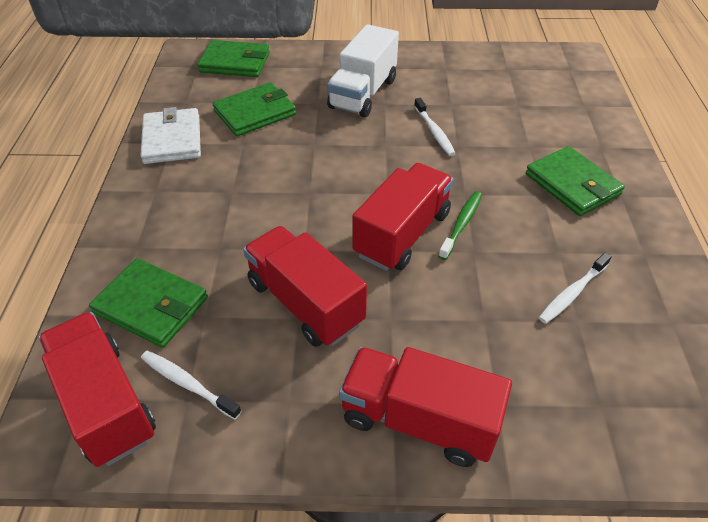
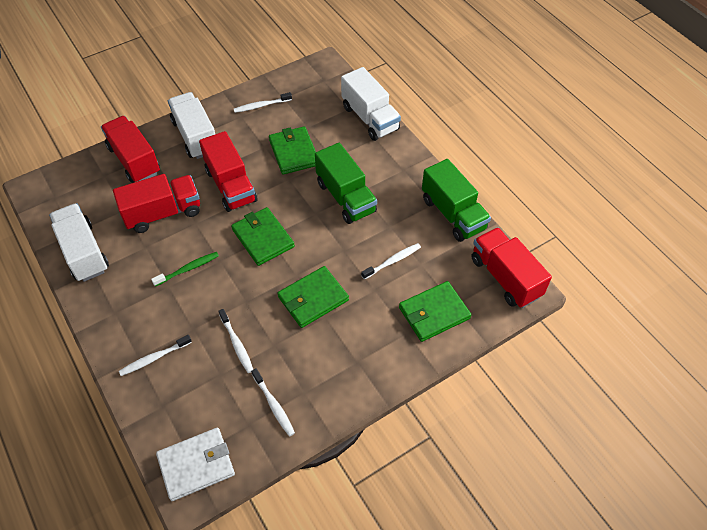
green truck: 0 -> 2
white toothbrush: 3 -> 5
white truck: 1 -> 3

